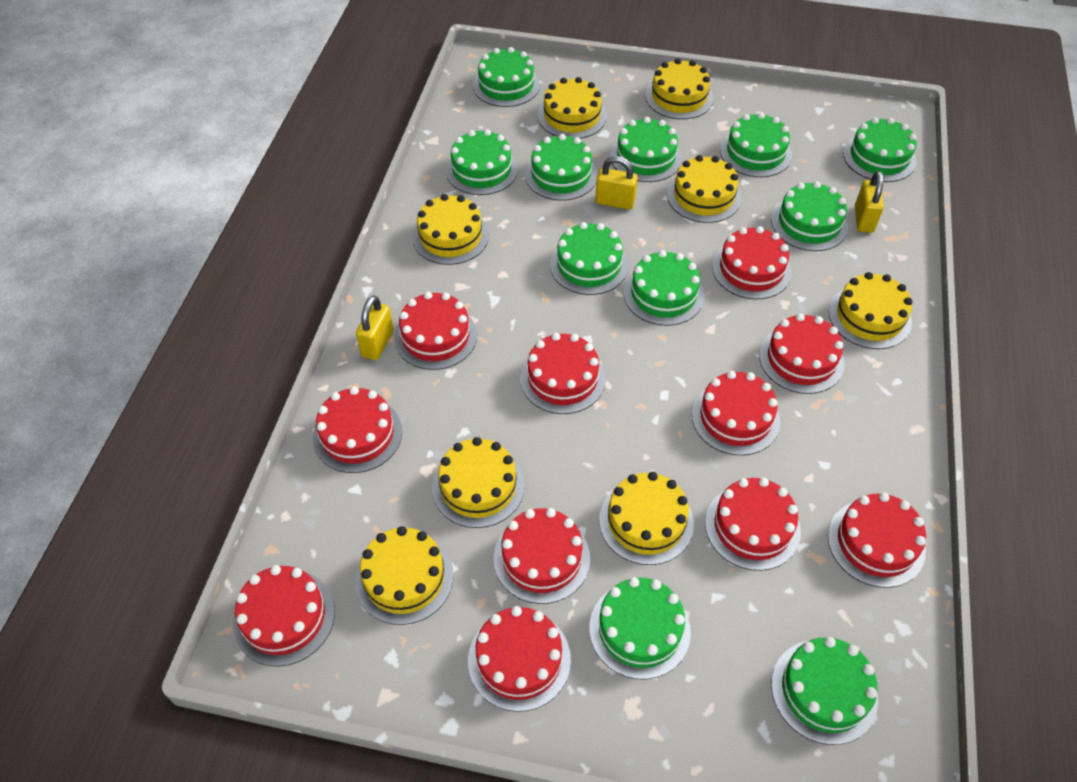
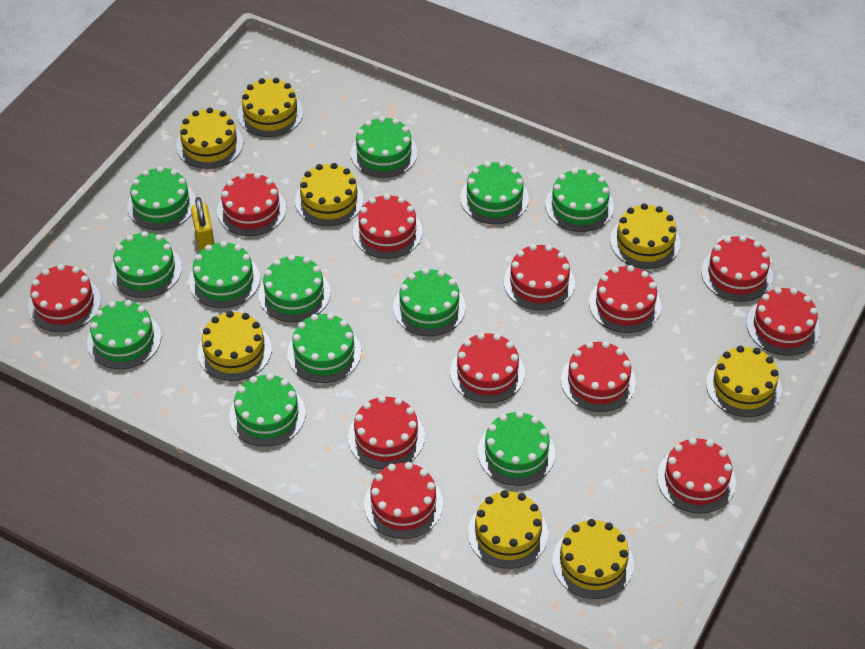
green cake: 11 -> 12
red cake: 11 -> 12
yellow padlock: 3 -> 1

